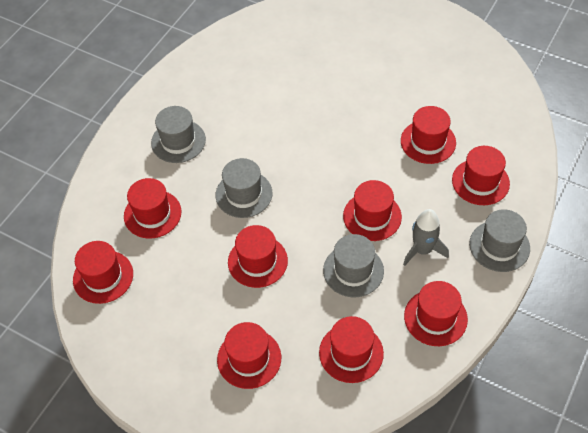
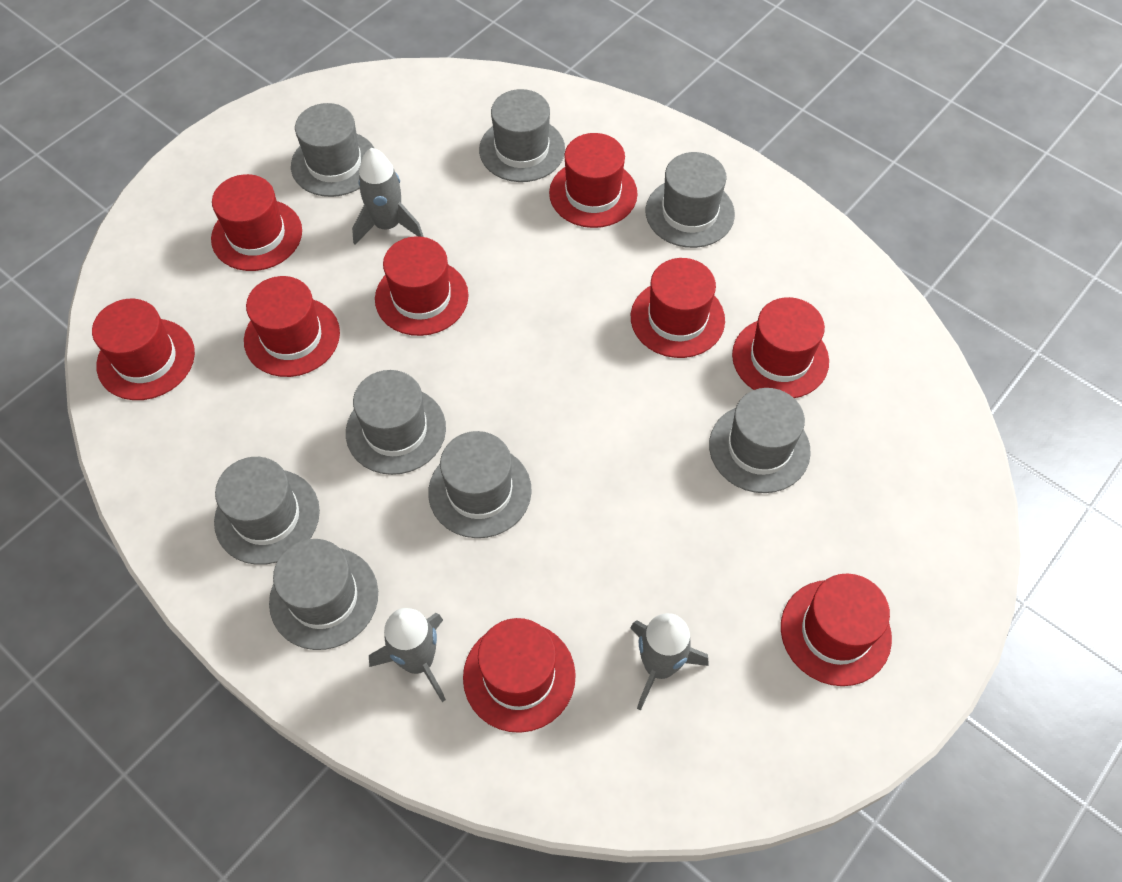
grey hat: 4 -> 8
grey rocket: 1 -> 3

